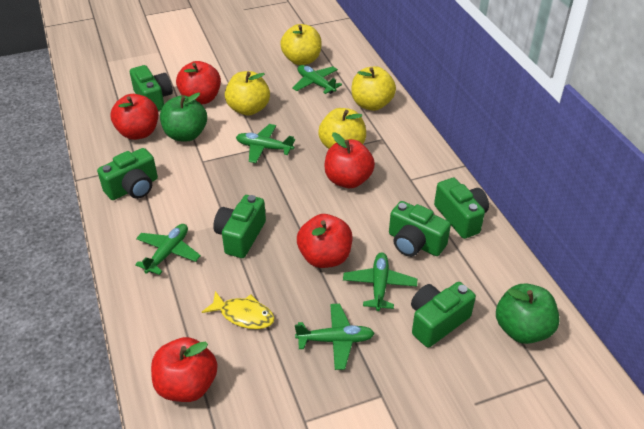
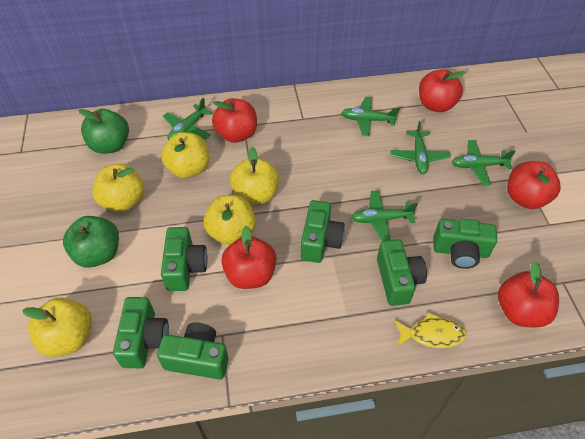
yellow apple: 4 -> 5

